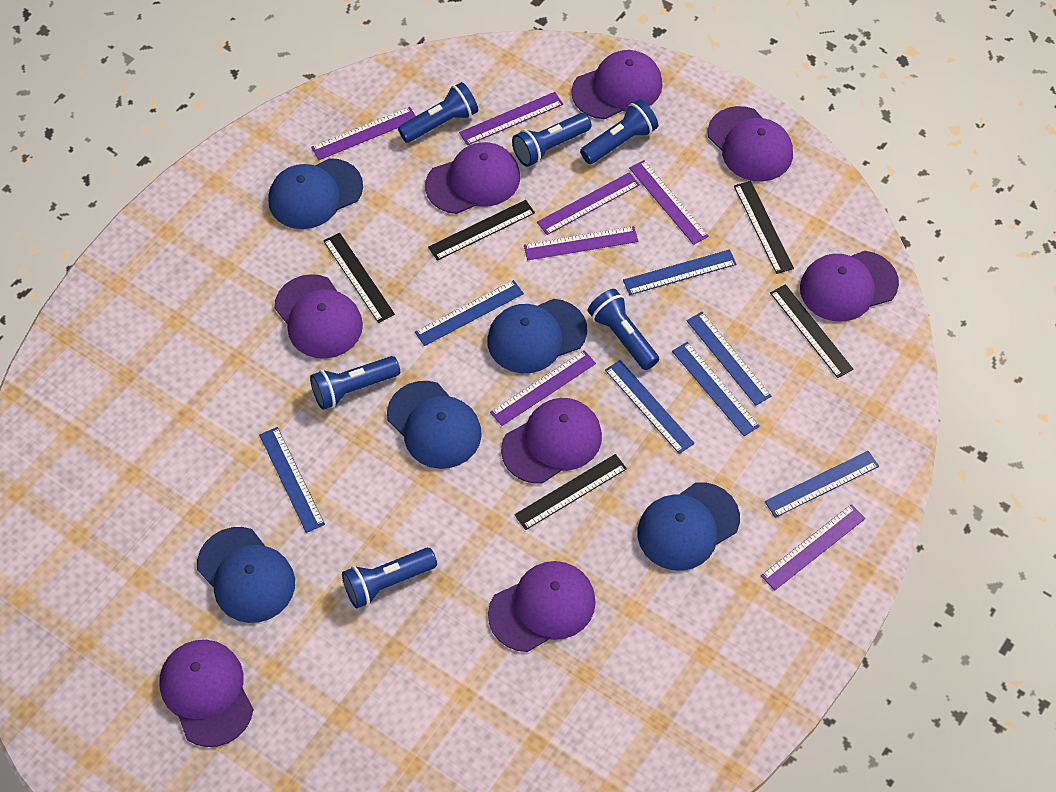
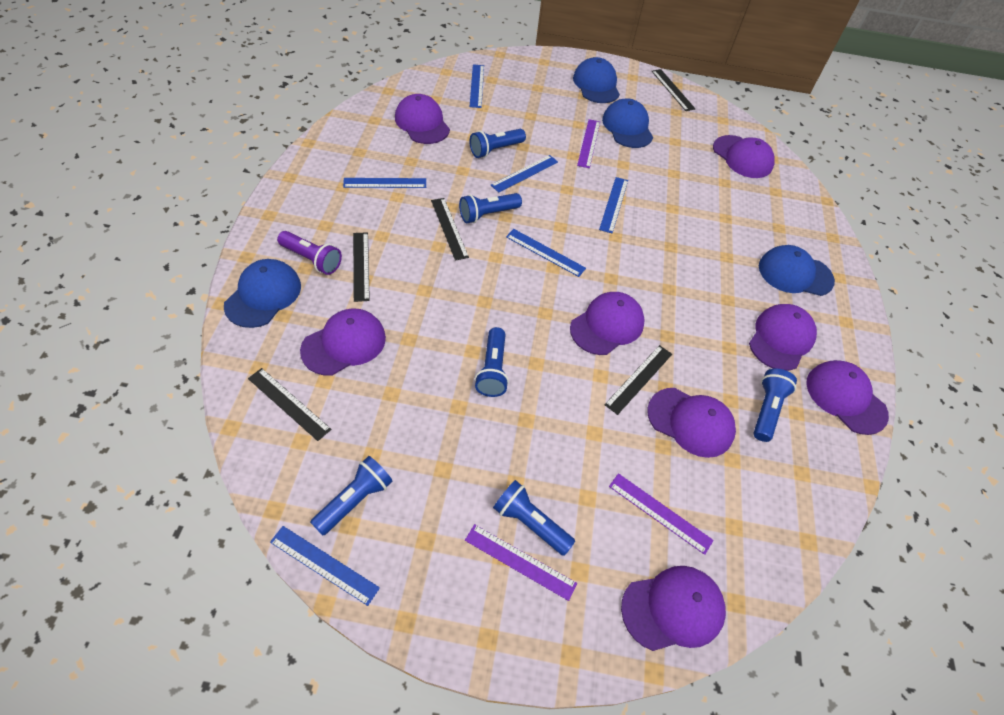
blue cap: 5 -> 4
blue ruler: 7 -> 6
purple flashlight: 0 -> 1
purple ruler: 7 -> 3

